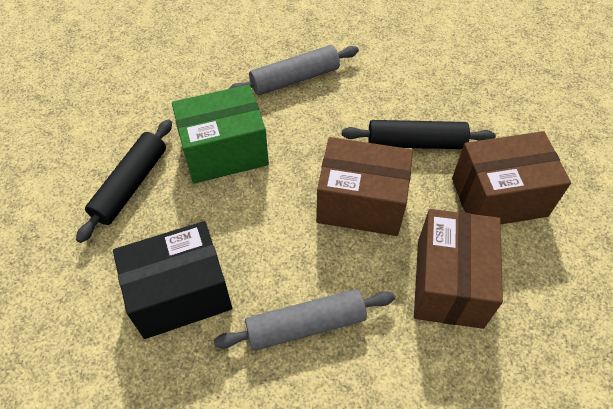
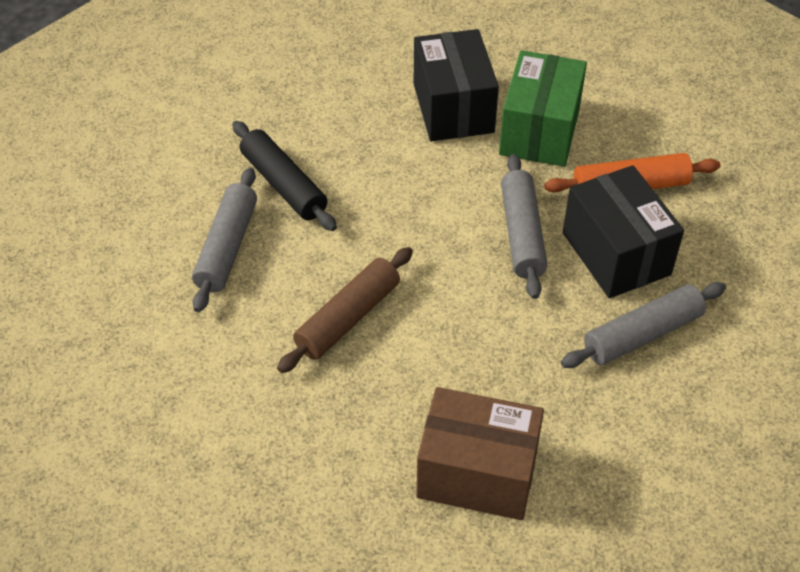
black box: 1 -> 2
black rolling pin: 2 -> 1
brown box: 3 -> 1
brown rolling pin: 0 -> 1
grey rolling pin: 2 -> 3
orange rolling pin: 0 -> 1

